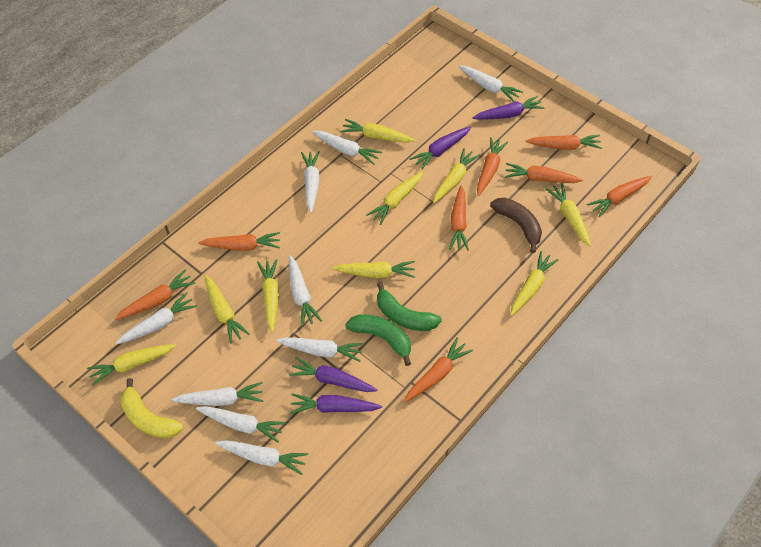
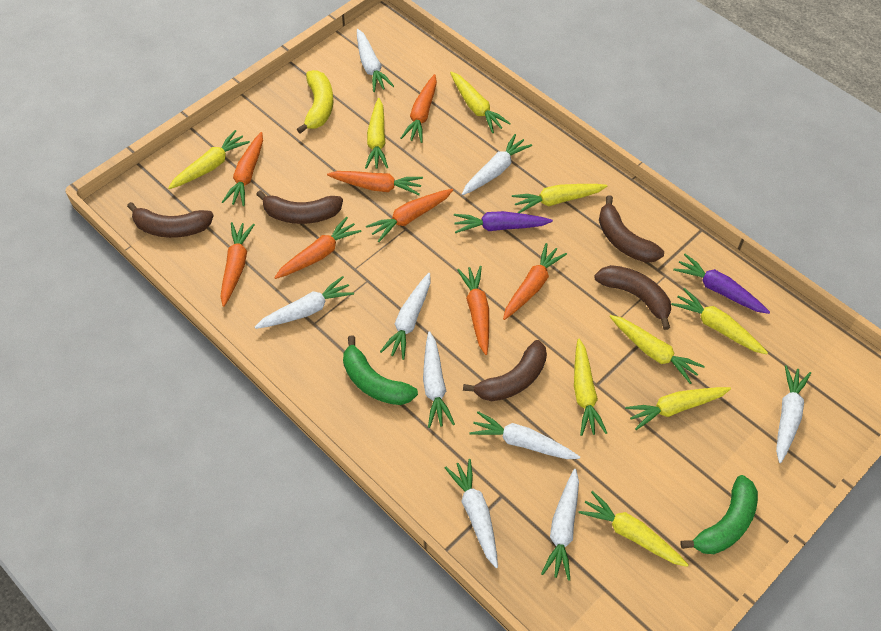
brown banana: 1 -> 5
purple carrot: 4 -> 2

